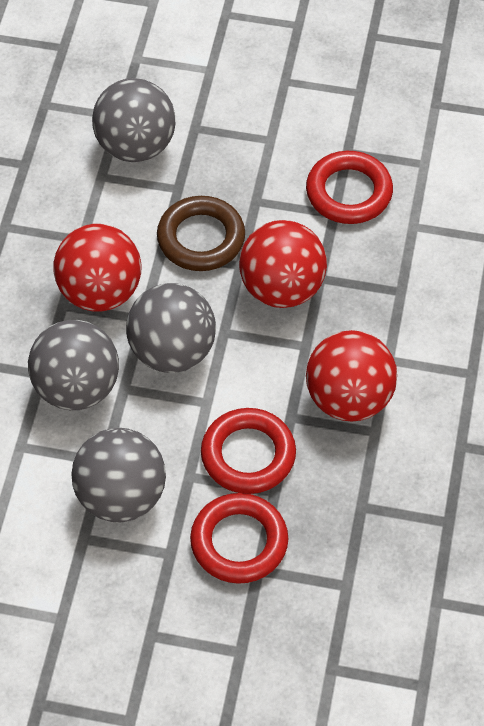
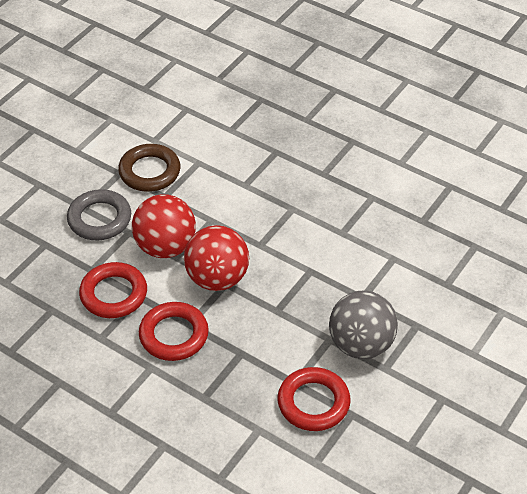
grey ball: 4 -> 1
grey ring: 0 -> 1
red ball: 3 -> 2

